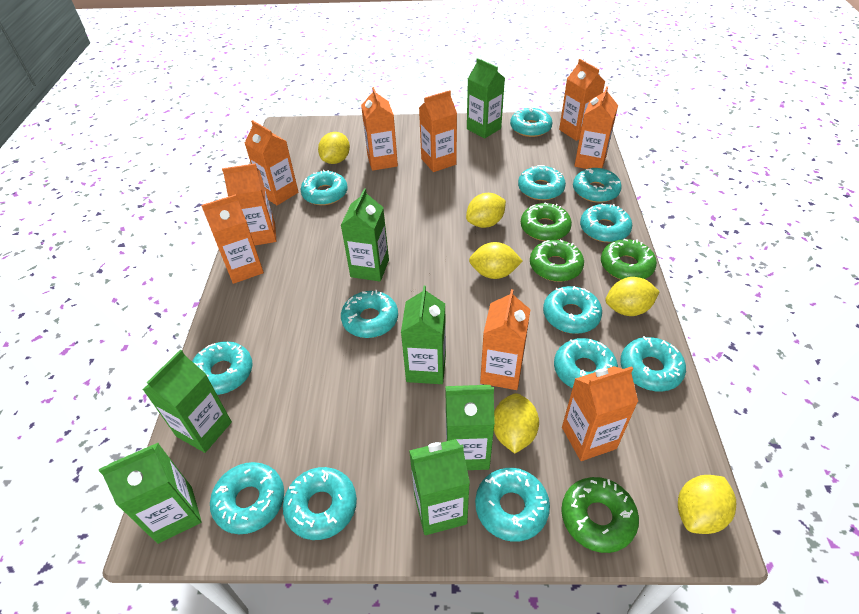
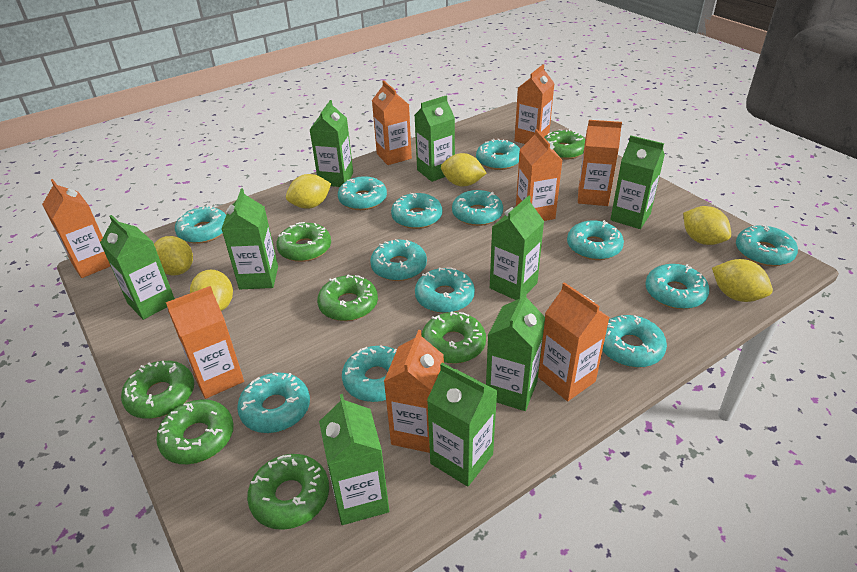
green carton: 7 -> 9
green donut: 4 -> 7
orange carton: 9 -> 8

